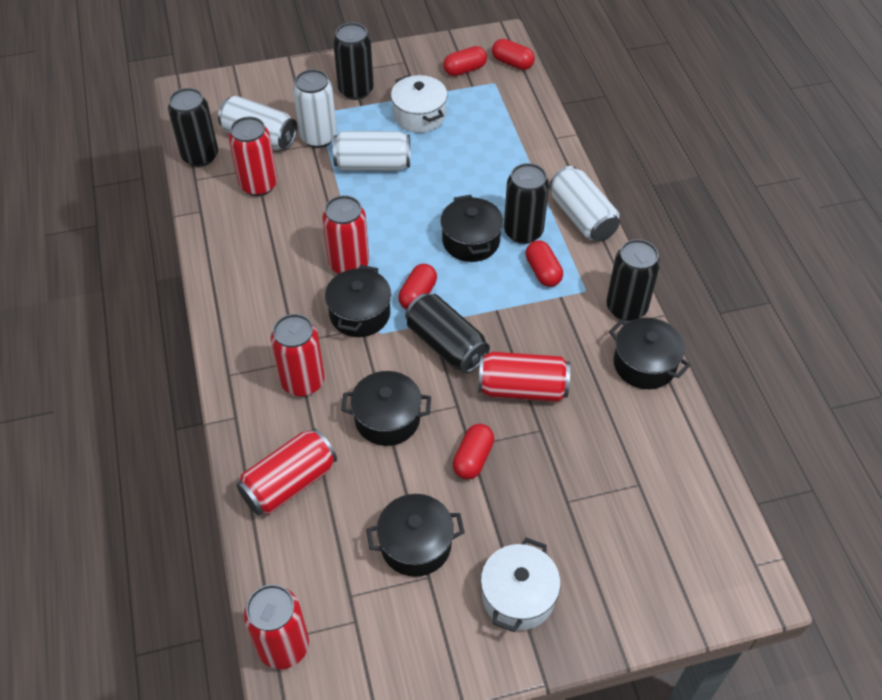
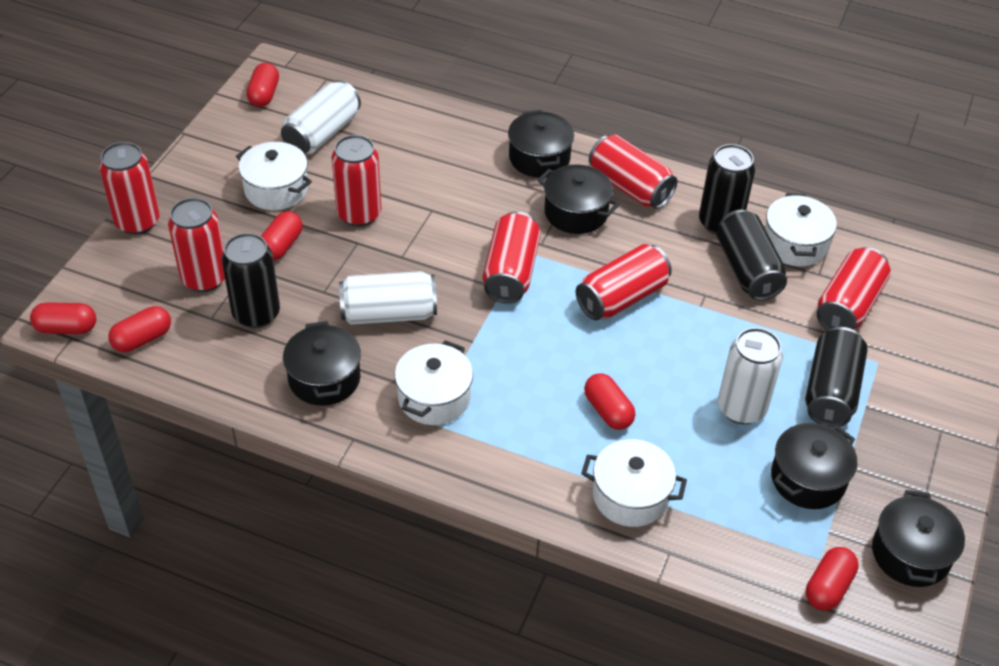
black can: 5 -> 4
red can: 6 -> 7
red capsule: 5 -> 6
white can: 4 -> 3
white pot: 2 -> 4

